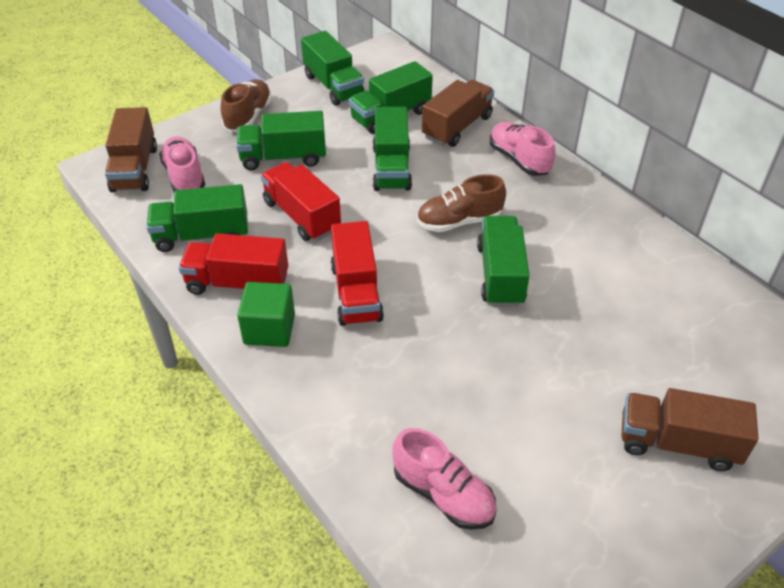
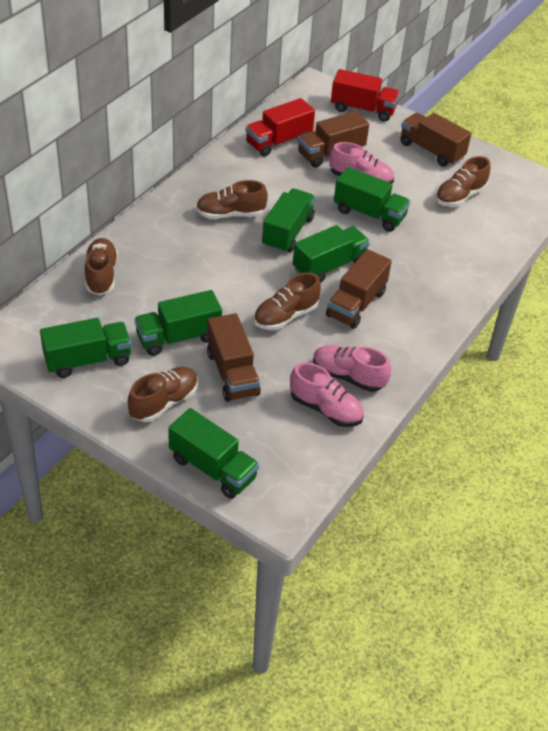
brown shoe: 2 -> 5
brown truck: 3 -> 4
green cube: 1 -> 0
red truck: 3 -> 2

